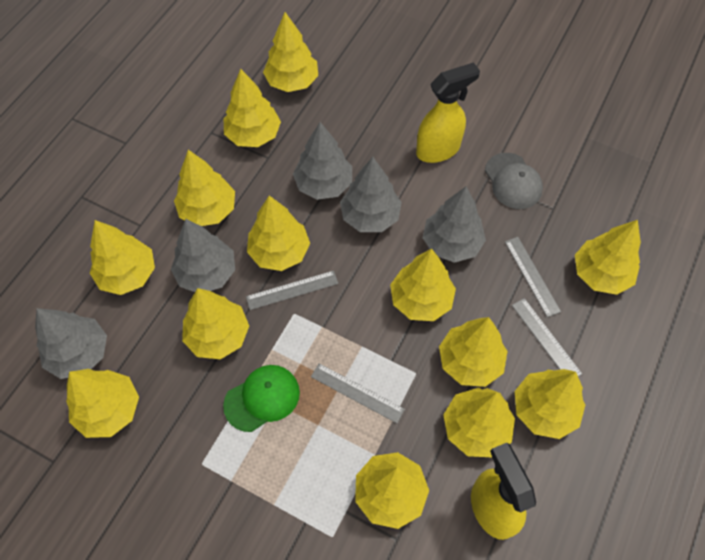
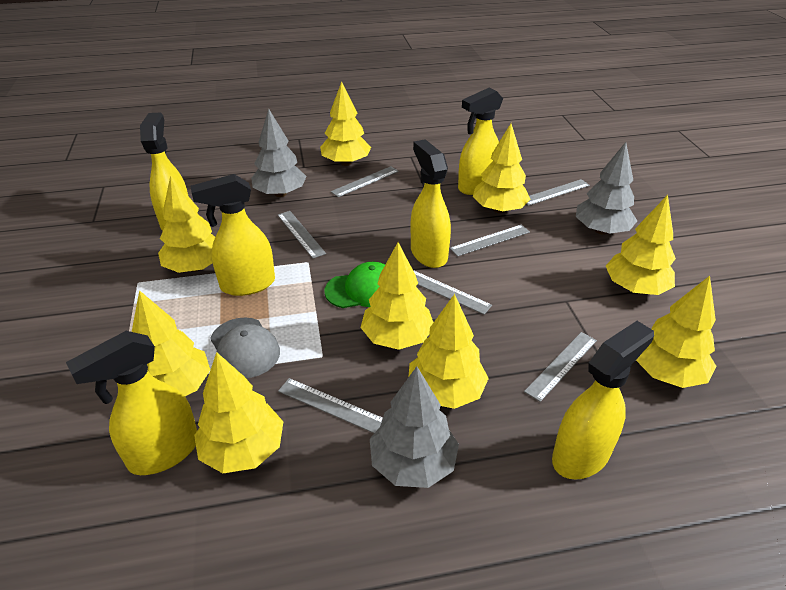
grey ruler: 4 -> 7
grey tree: 5 -> 3
yellow spray bottle: 2 -> 6
yellow tree: 13 -> 9

